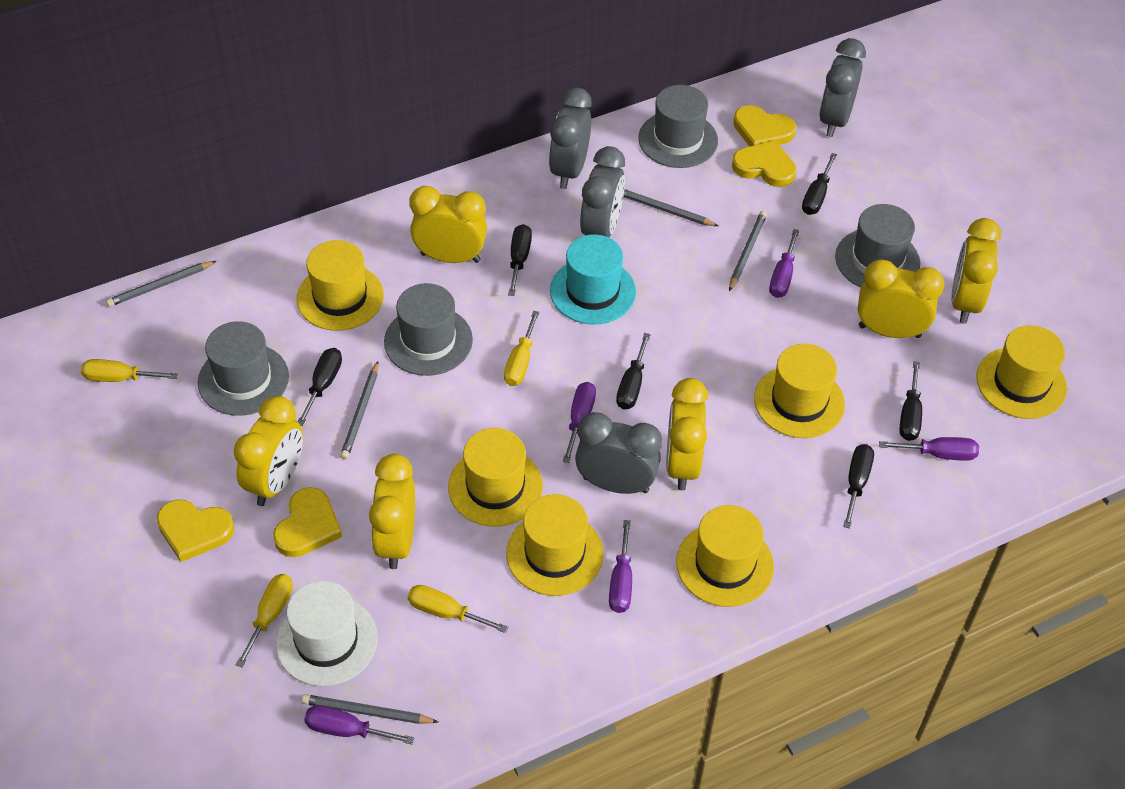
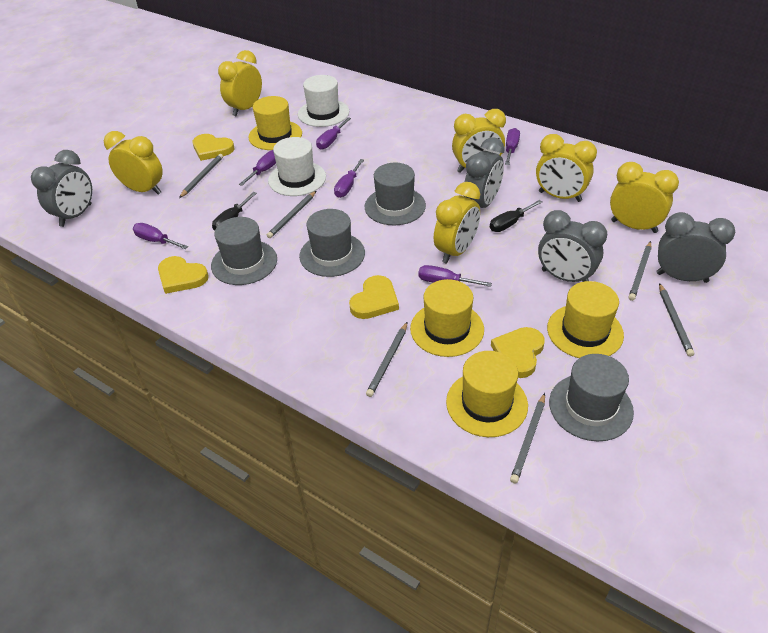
black screwdriver: 6 -> 2
grey pencil: 5 -> 6
purple screwdriver: 5 -> 6
turquoise hat: 1 -> 0
white hat: 1 -> 2
yellow hat: 6 -> 4
yellow screwdriver: 4 -> 0

